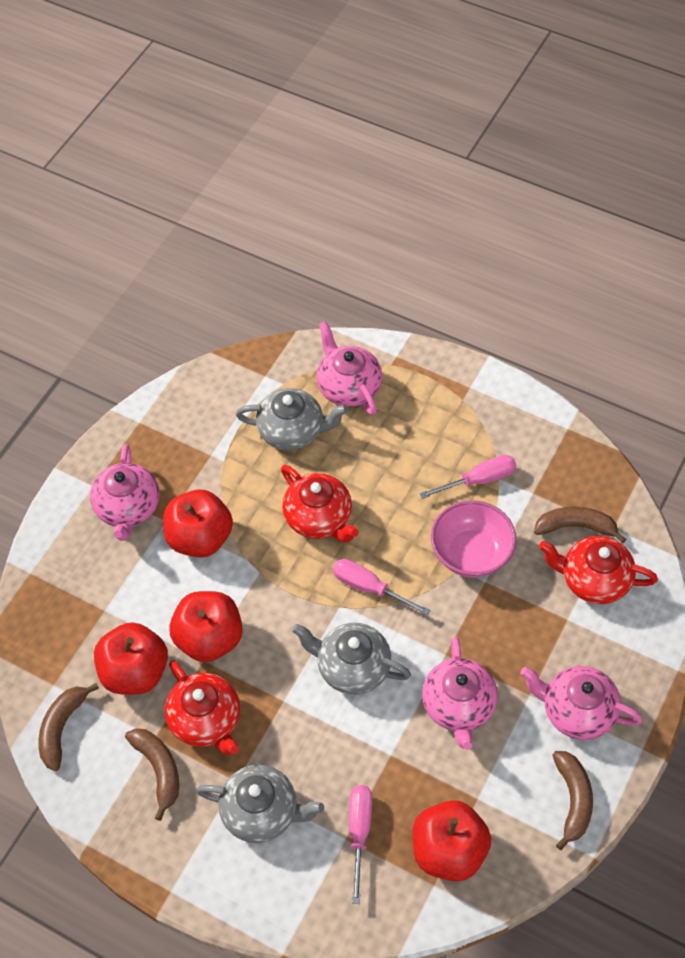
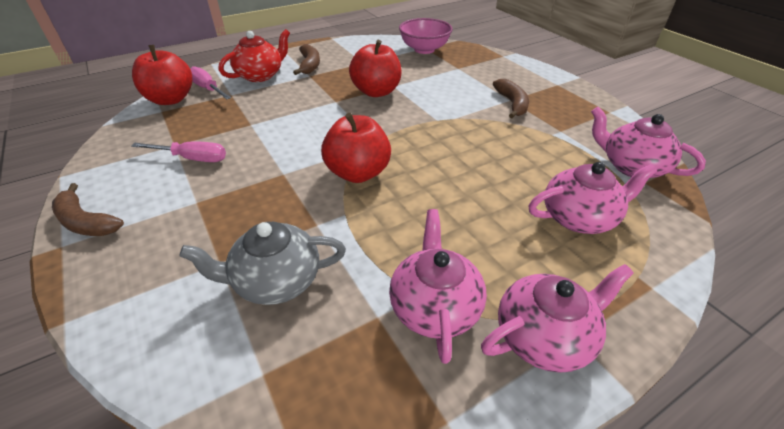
brown banana: 4 -> 3
grey teapot: 3 -> 1
pink screwdriver: 3 -> 2
red apple: 4 -> 3
red teapot: 3 -> 1

